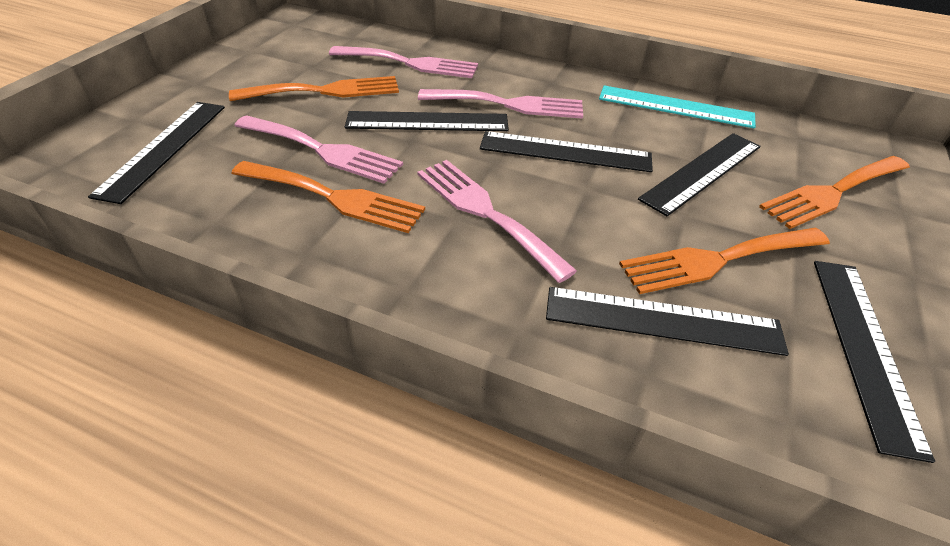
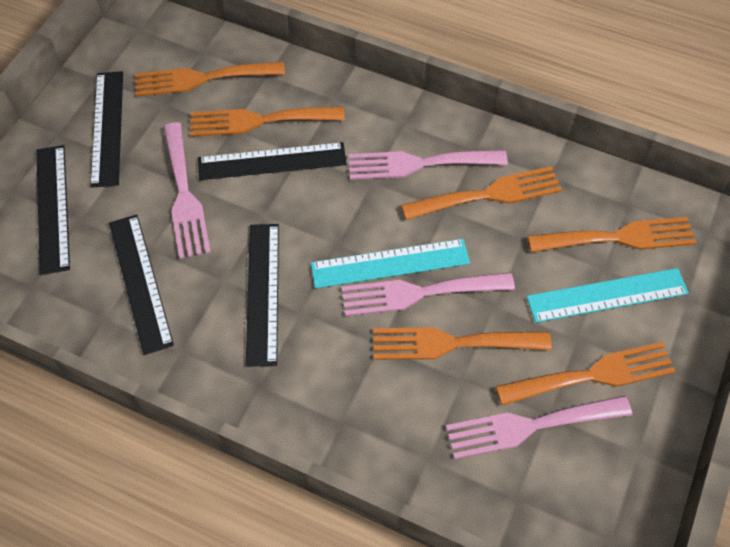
black ruler: 6 -> 5
orange fork: 4 -> 6
turquoise ruler: 1 -> 2

